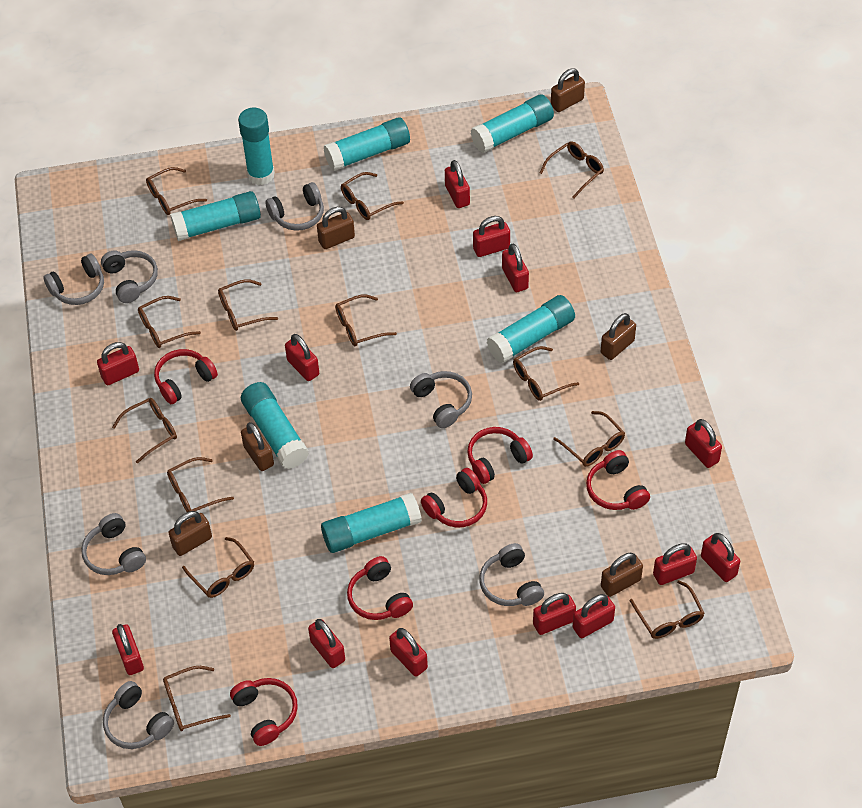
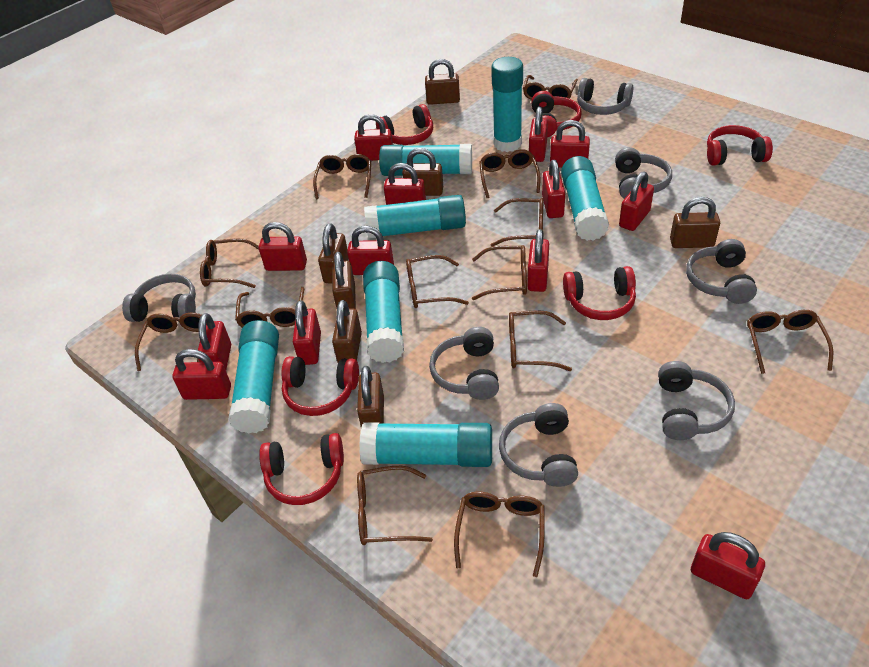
brown padlock: 6 -> 7

